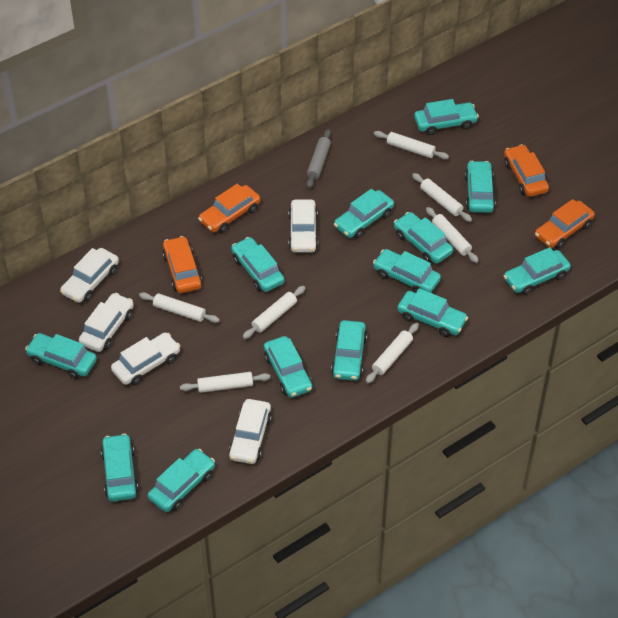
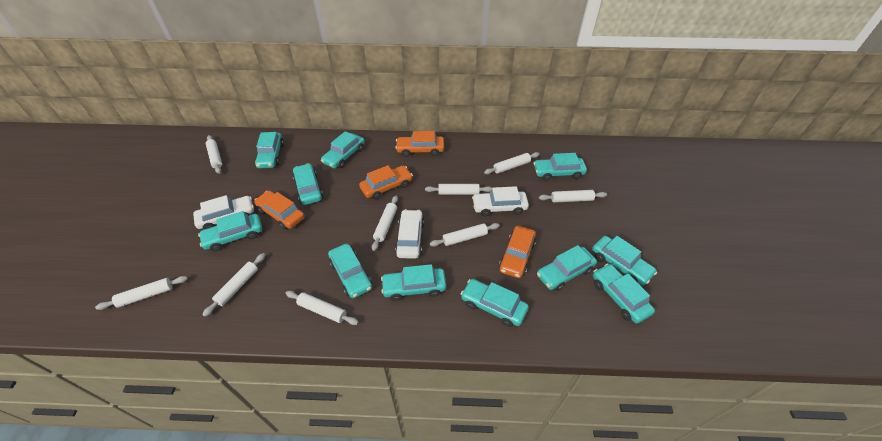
grey rolling pin: 1 -> 0
turquoise car: 13 -> 11
white car: 5 -> 3
white rolling pin: 7 -> 9

